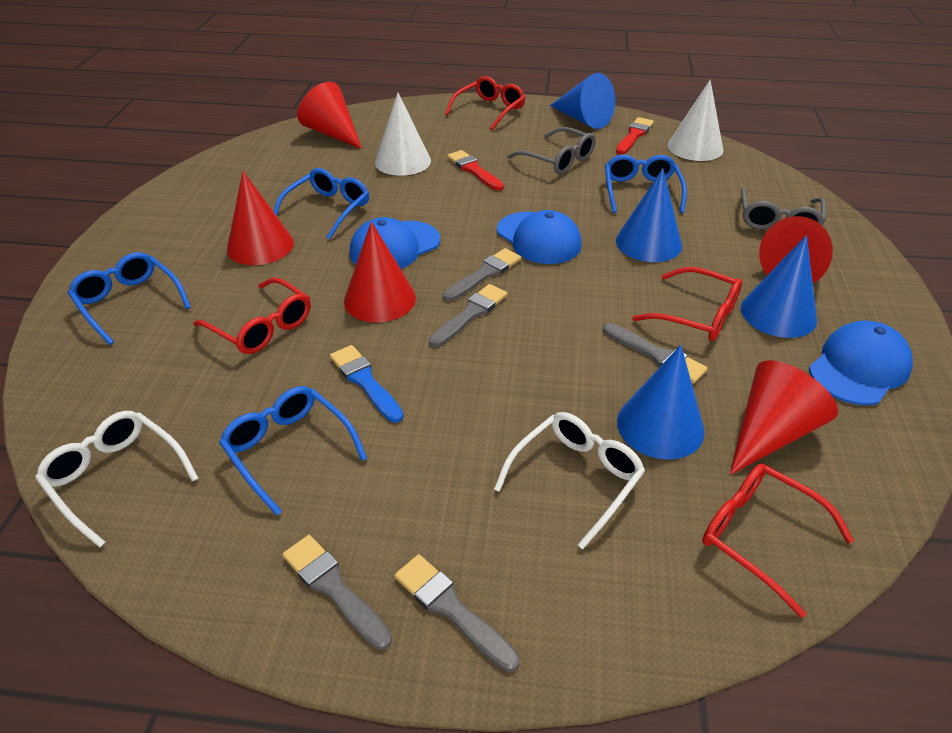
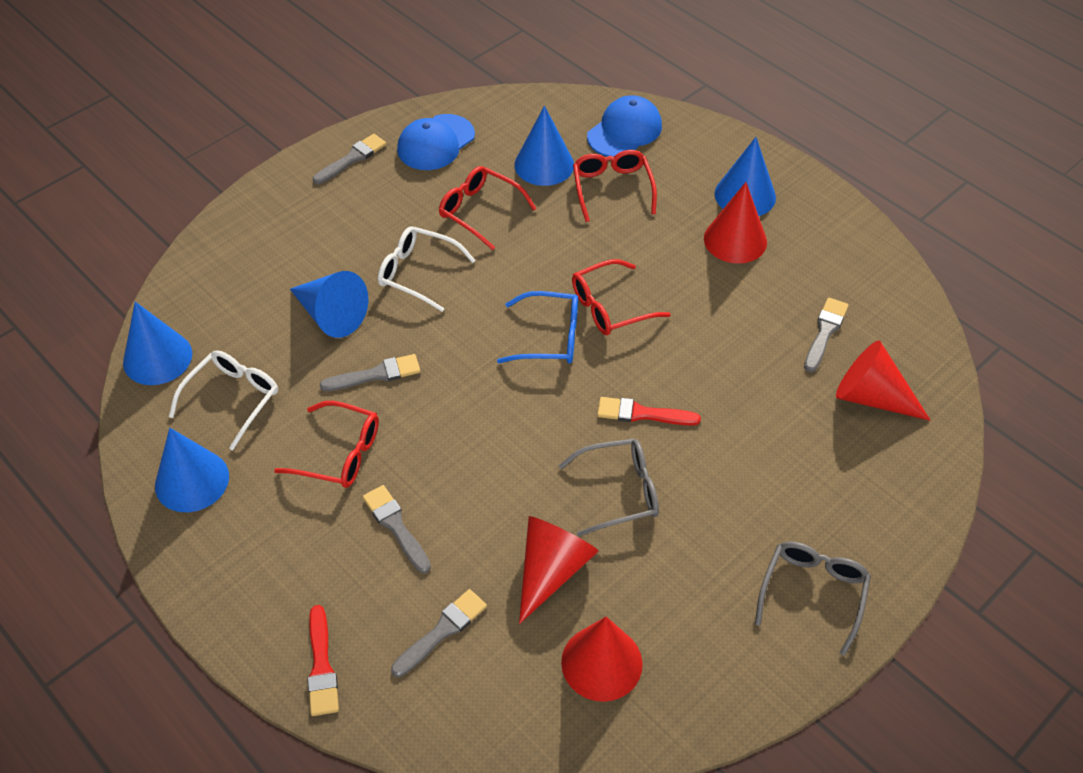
blue brush: 1 -> 0
blue cap: 3 -> 2
blue cone: 4 -> 5
blue glasses: 4 -> 1
red cone: 5 -> 4
white cone: 2 -> 0

